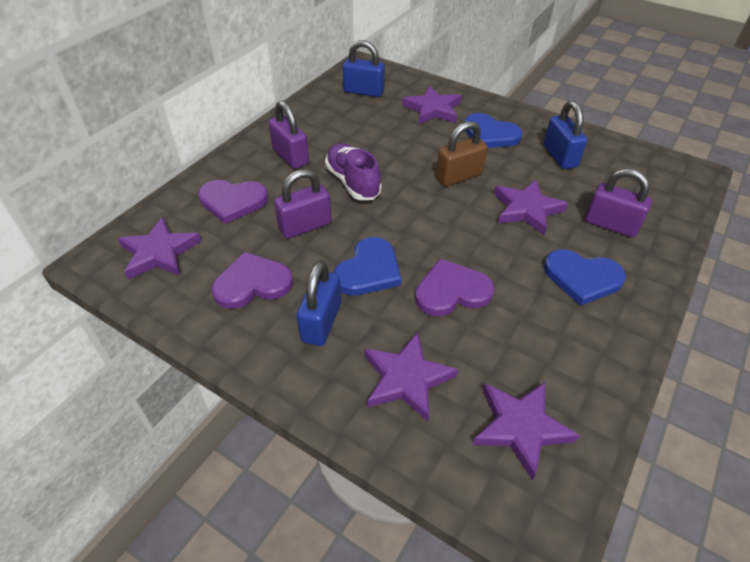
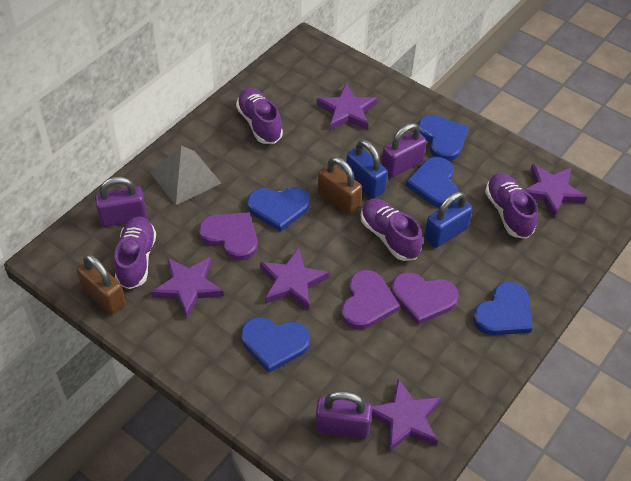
blue heart: 3 -> 5
blue padlock: 3 -> 2
brown padlock: 1 -> 2
grey pyramid: 0 -> 1
purple shoe: 1 -> 4

